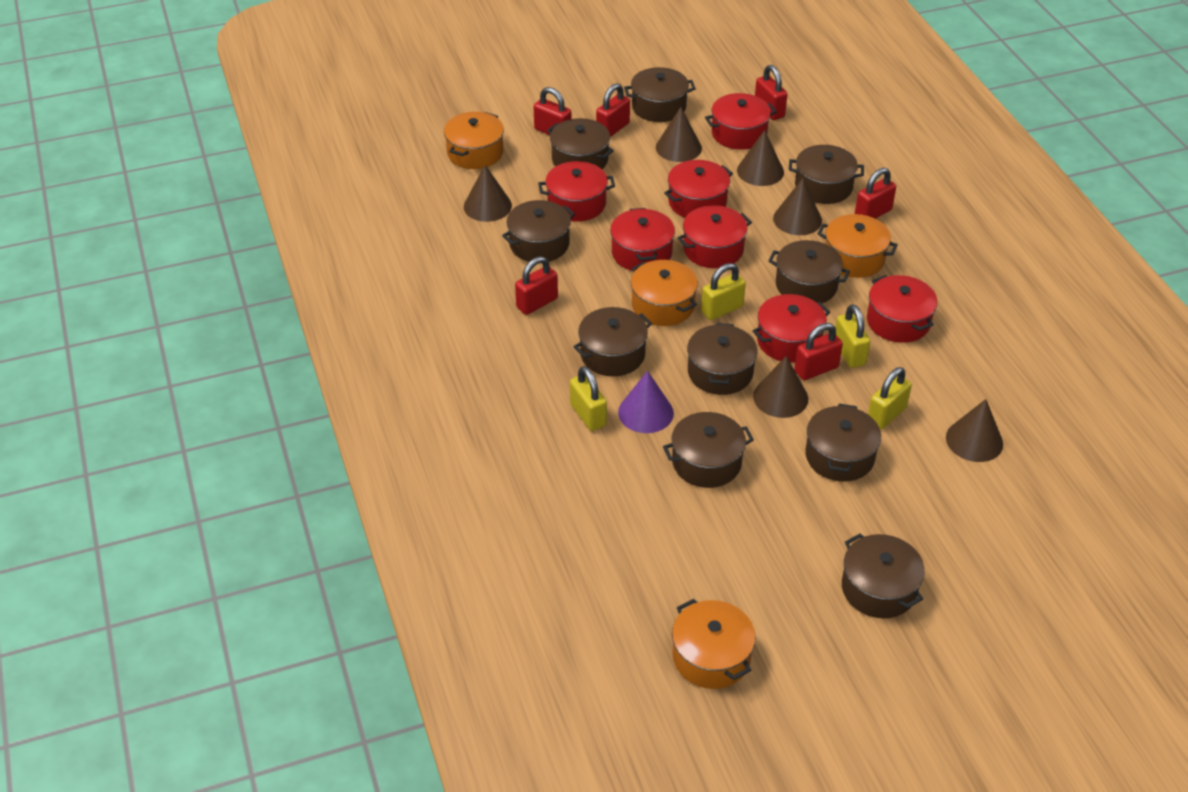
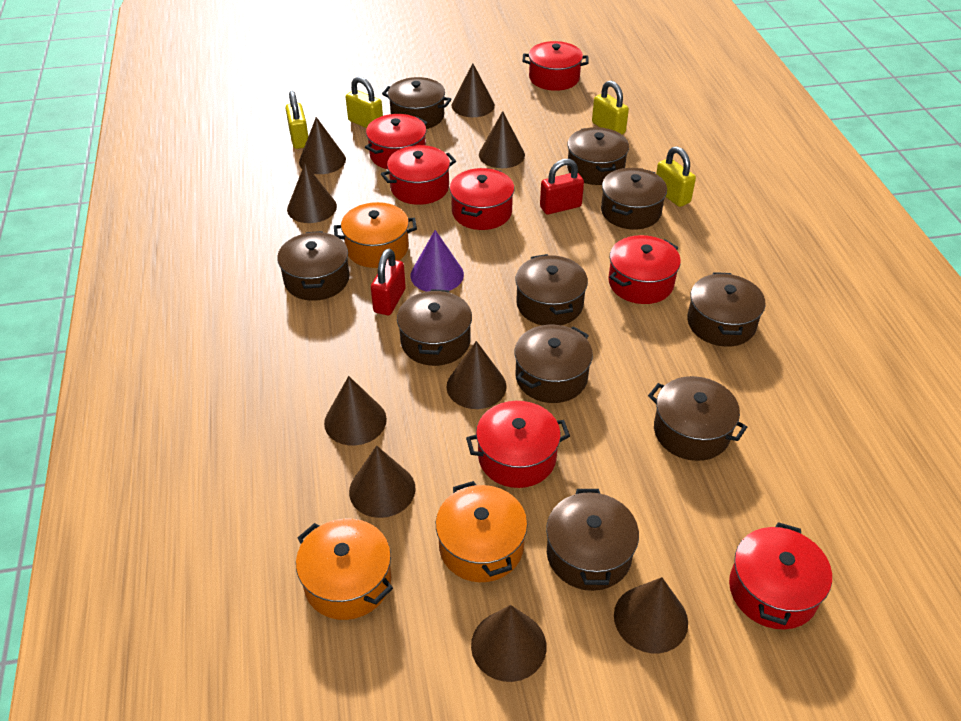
brown cone: 6 -> 9
orange pot: 4 -> 3
red padlock: 6 -> 2

